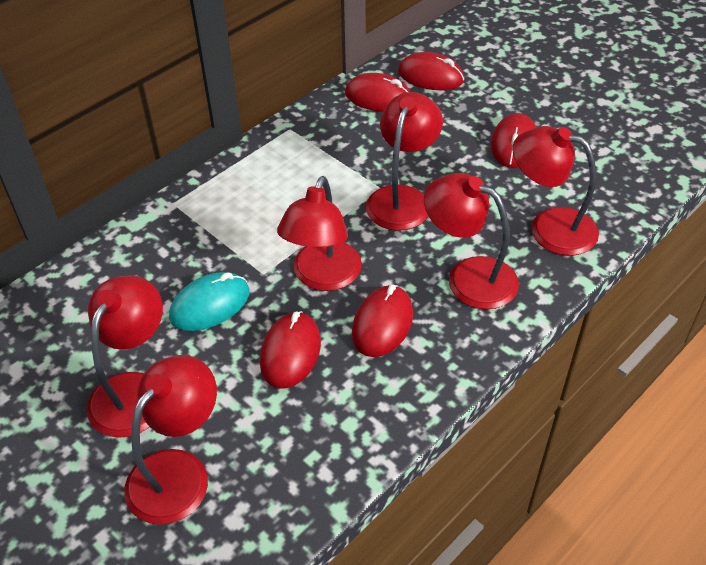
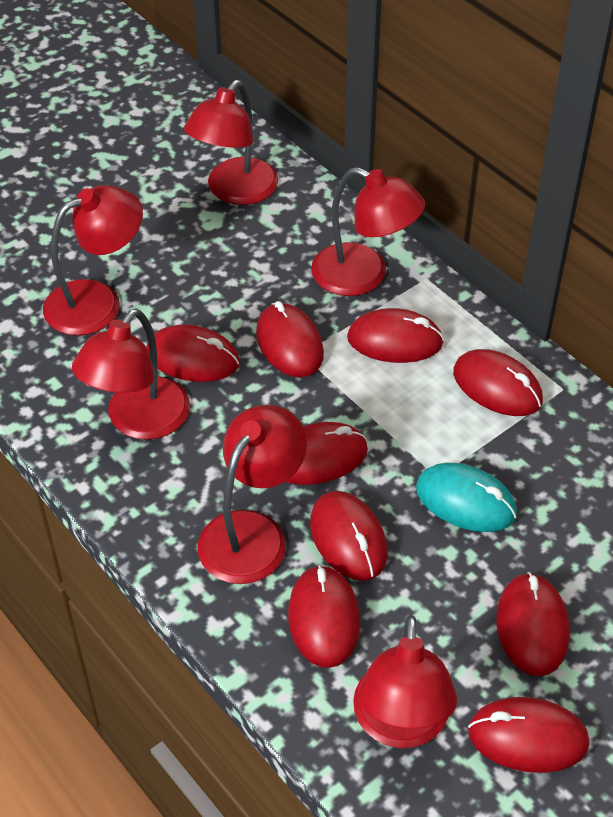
red mouse: 5 -> 9

